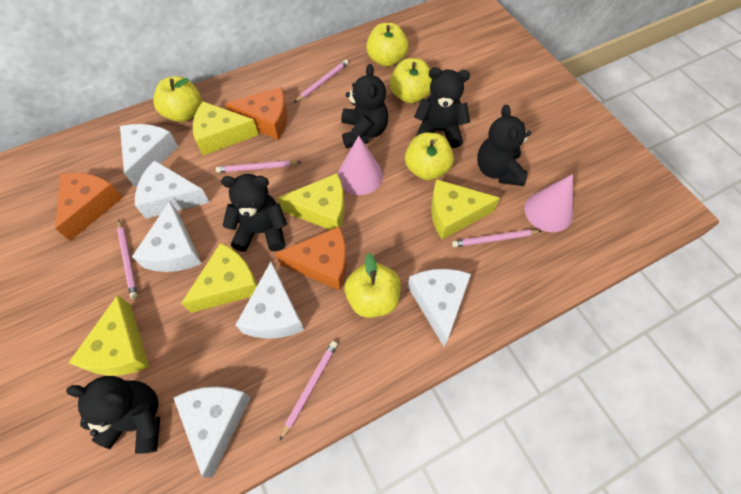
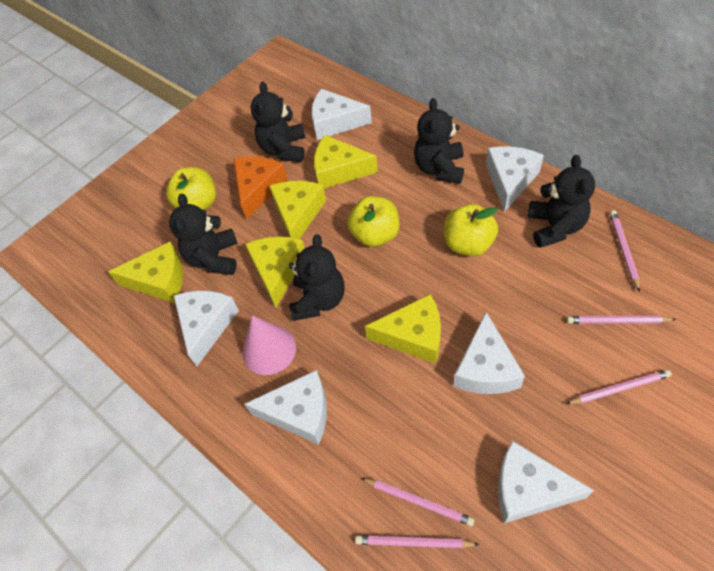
orange cheese: 3 -> 1
pink cone: 2 -> 1
yellow apple: 5 -> 3

